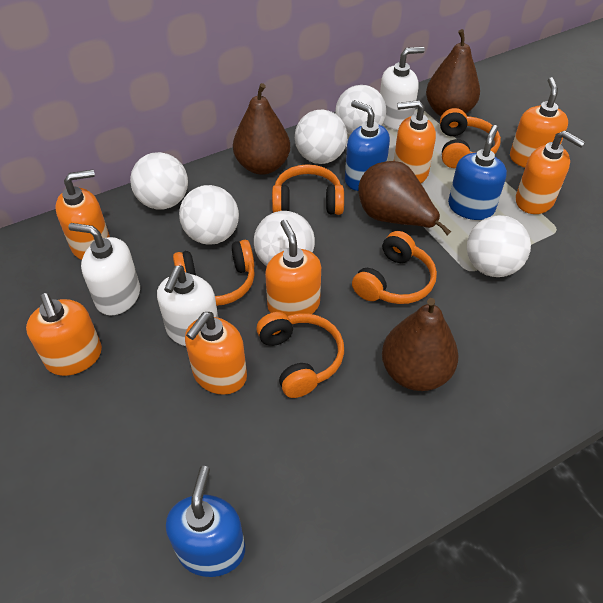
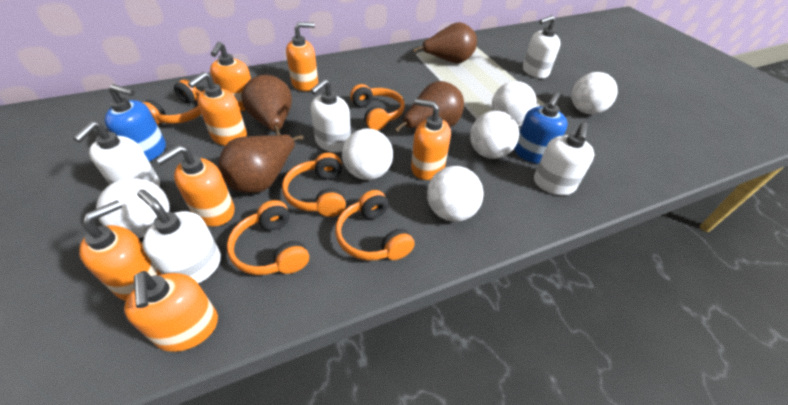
blue soap dispenser: 3 -> 2
white soap dispenser: 3 -> 5

